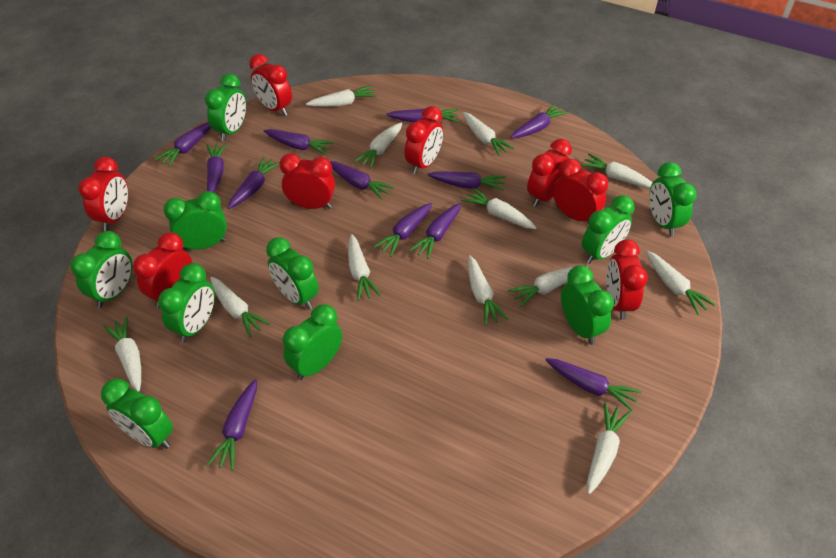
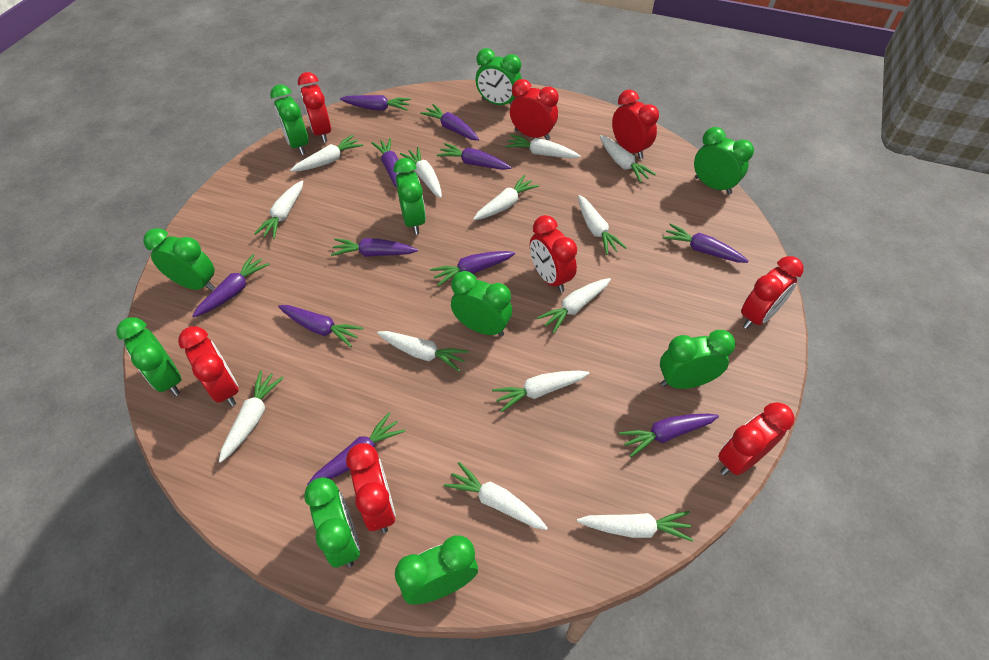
purple carrot: 12 -> 11
white carrot: 12 -> 13

